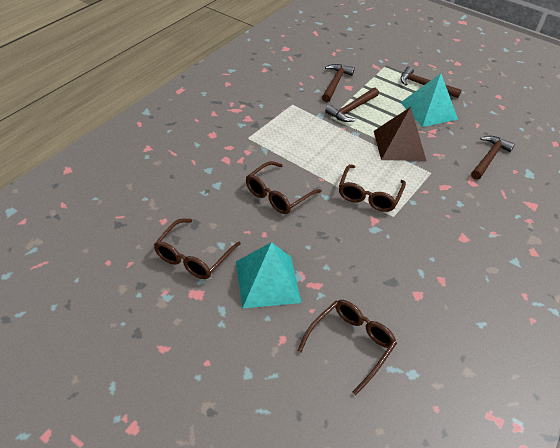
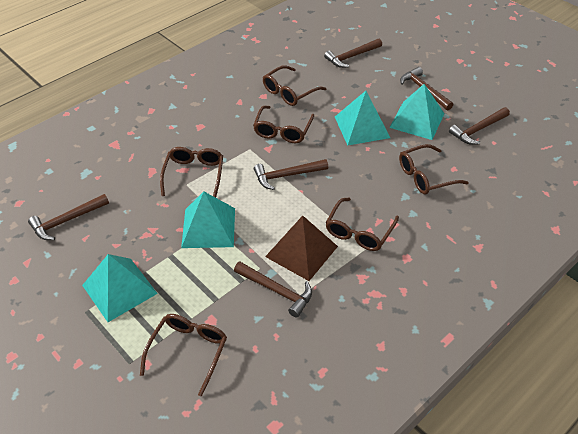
brown glasses: 4 -> 6
brown hammer: 4 -> 6
turquoise pyramid: 2 -> 4

